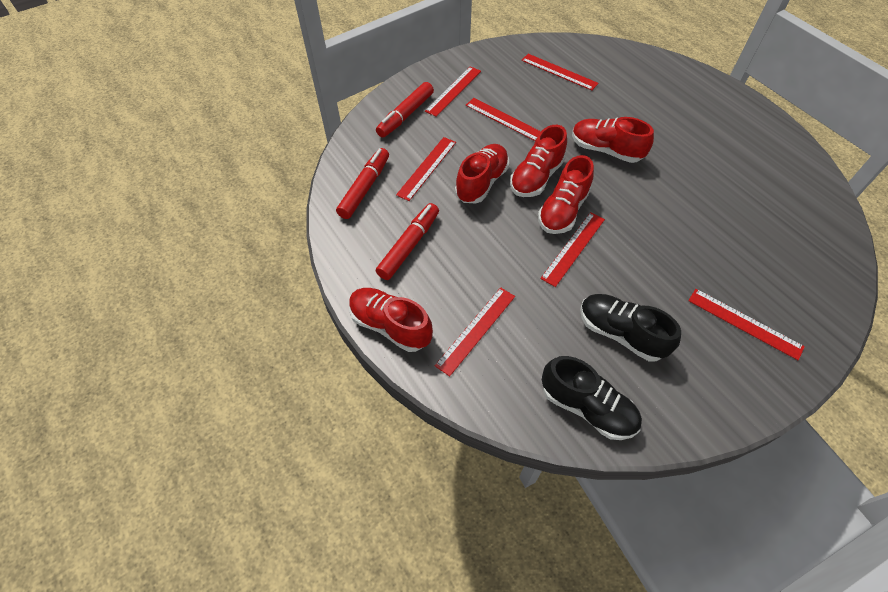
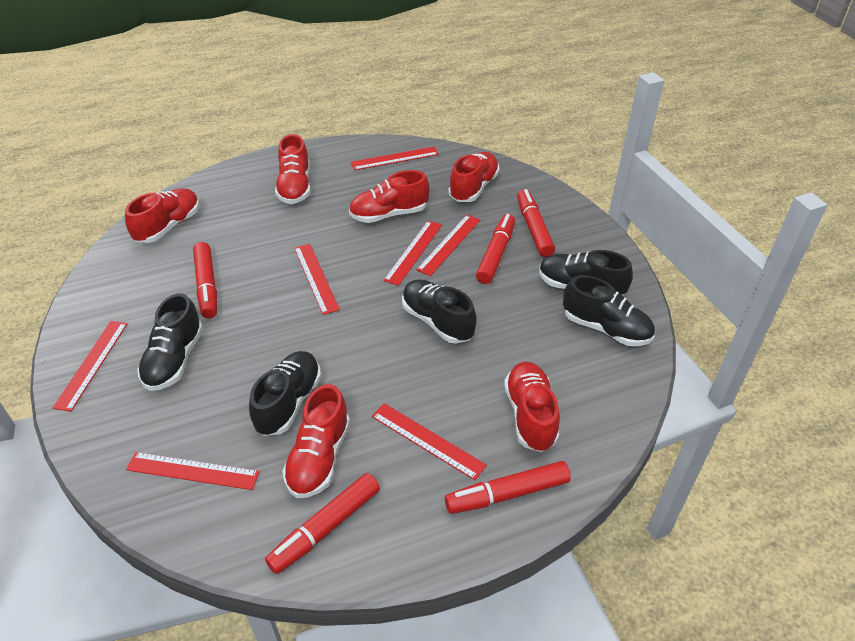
black shoe: 2 -> 5
red marker: 3 -> 5
red shoe: 5 -> 6

